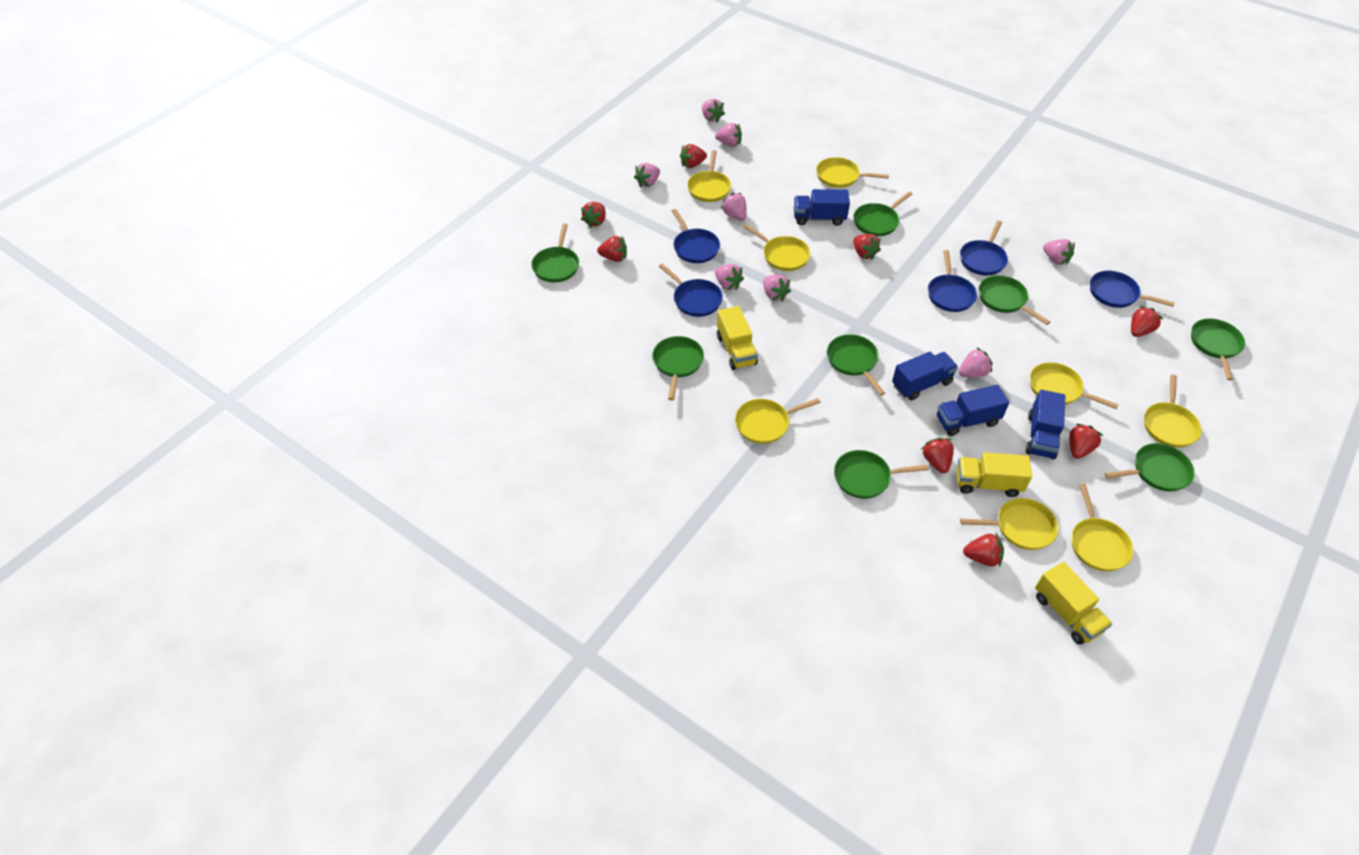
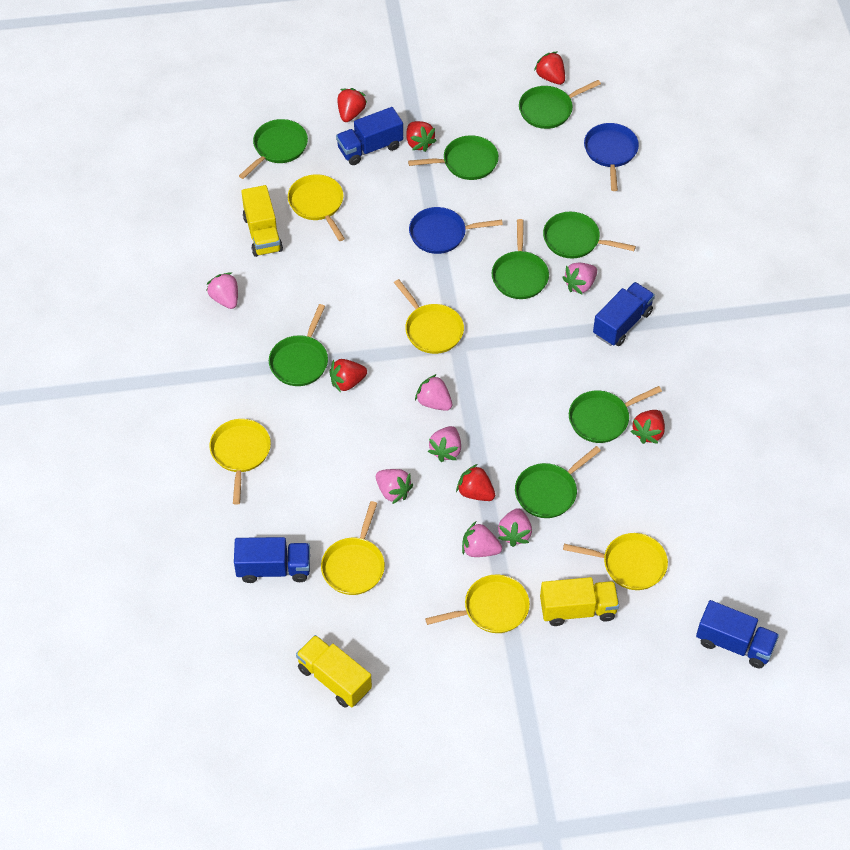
blue pan: 5 -> 2
pink strawberry: 8 -> 7
red strawberry: 8 -> 6
yellow pan: 8 -> 6

